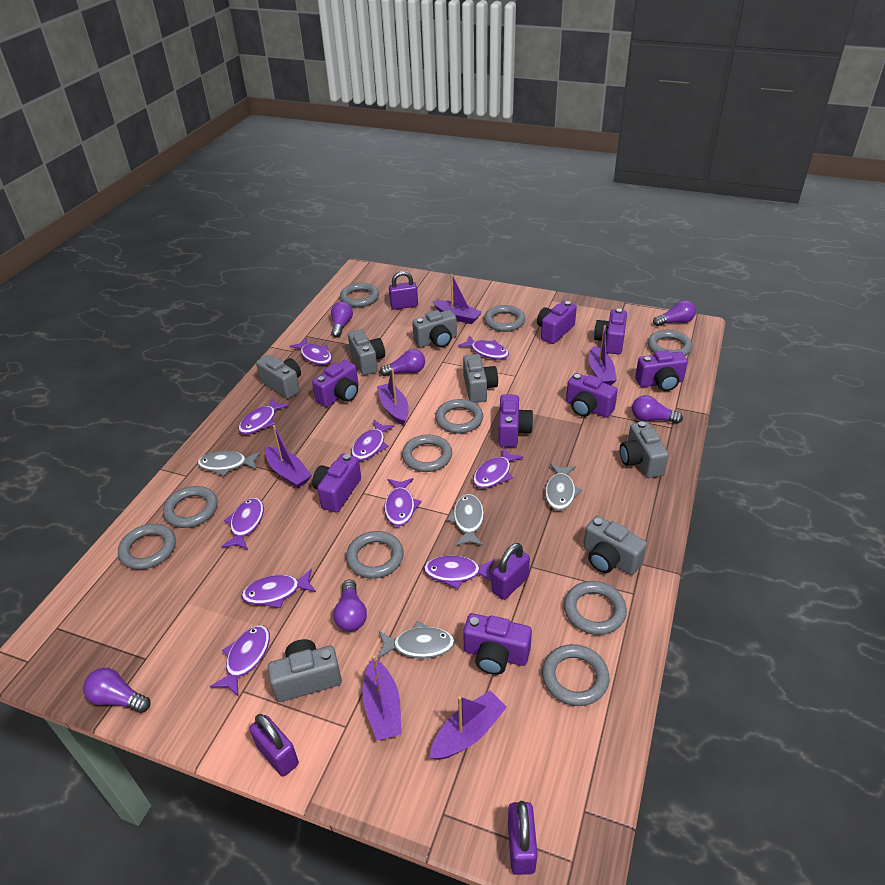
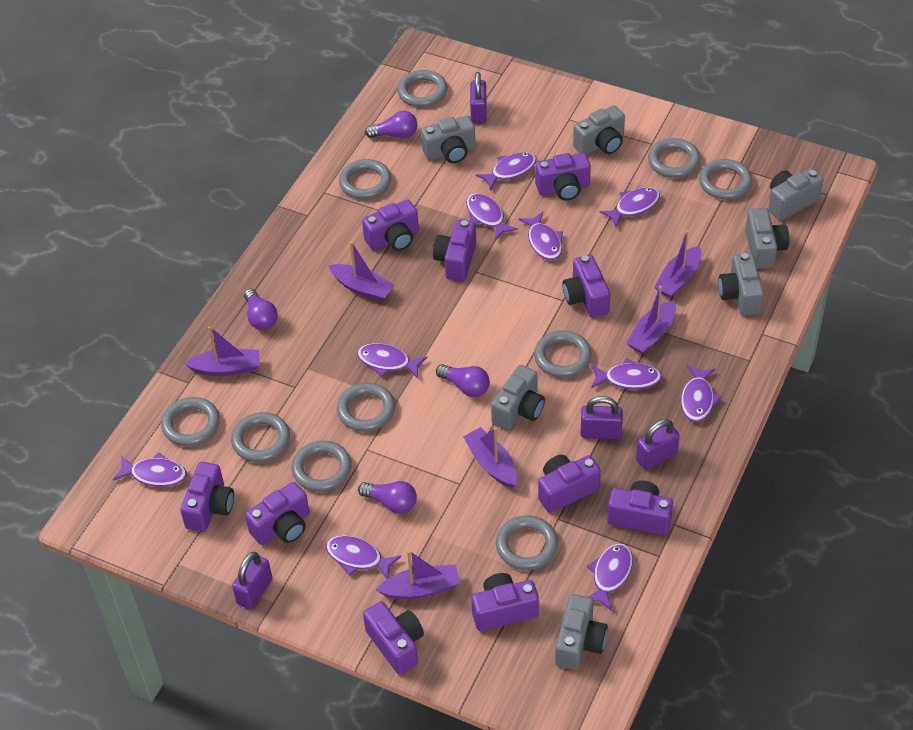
grey fish: 4 -> 0
purple camera: 8 -> 10
purple light bulb: 6 -> 4

